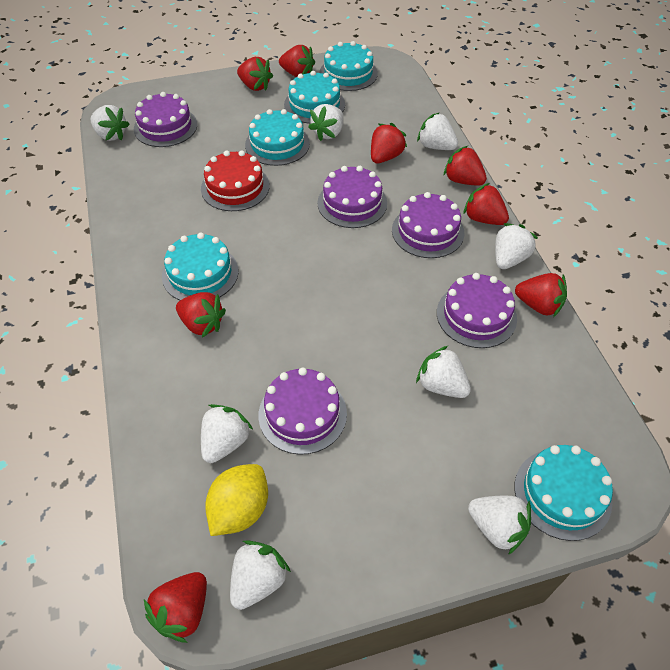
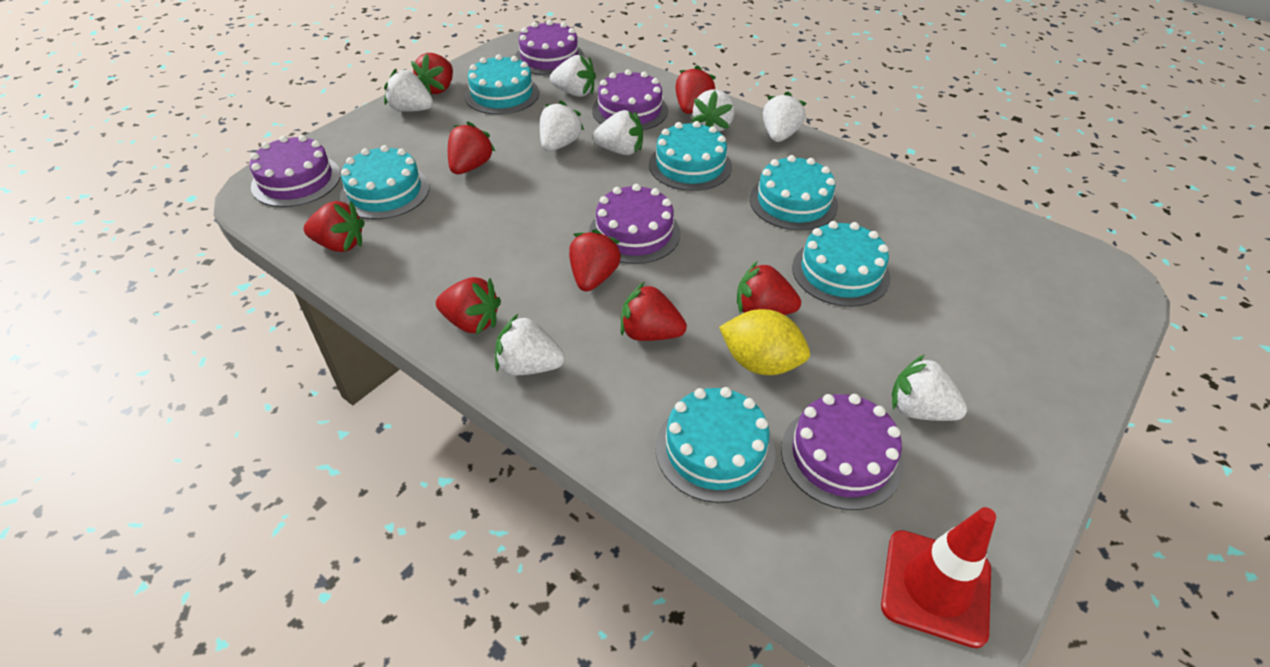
red cake: 1 -> 0
red traffic cone: 0 -> 1
turquoise cake: 5 -> 6

